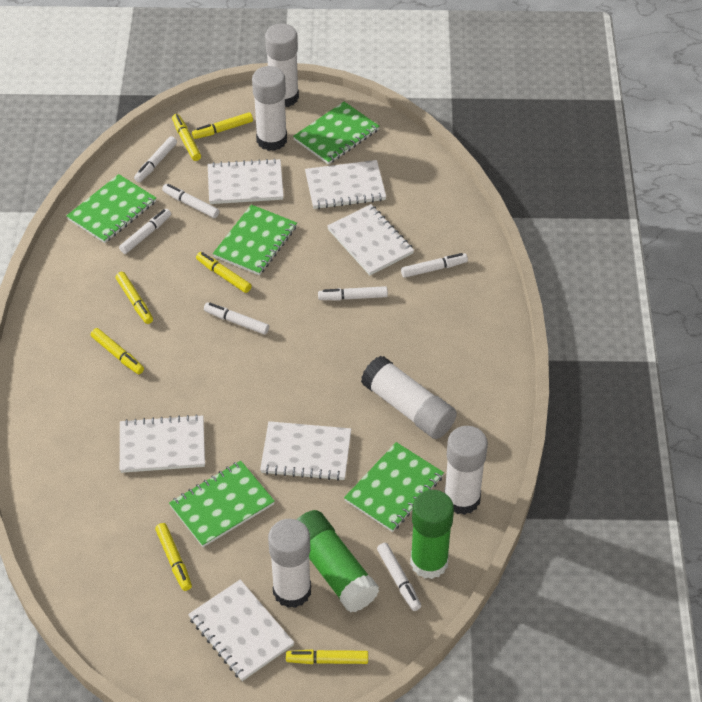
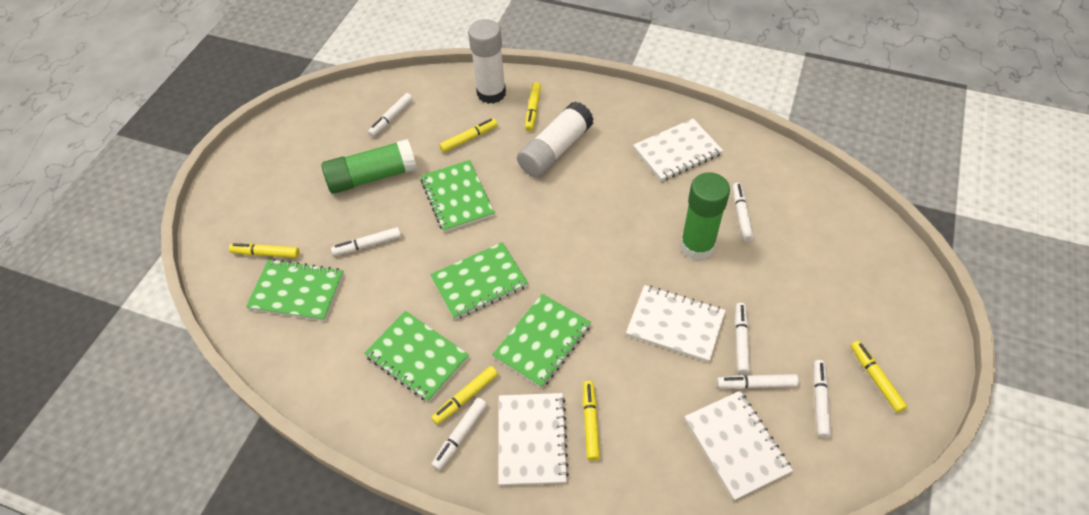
white glue stick: 5 -> 2
white notebook: 6 -> 4
yellow marker: 7 -> 6

